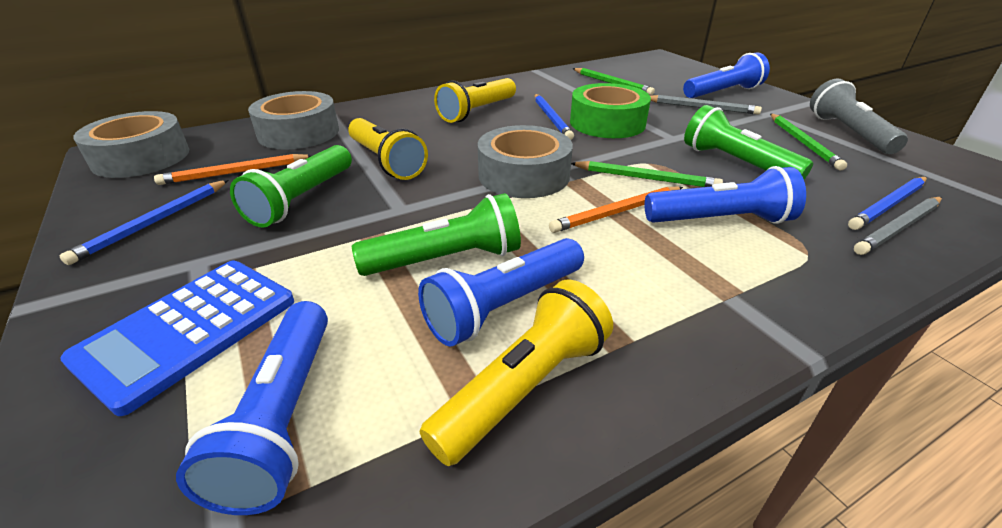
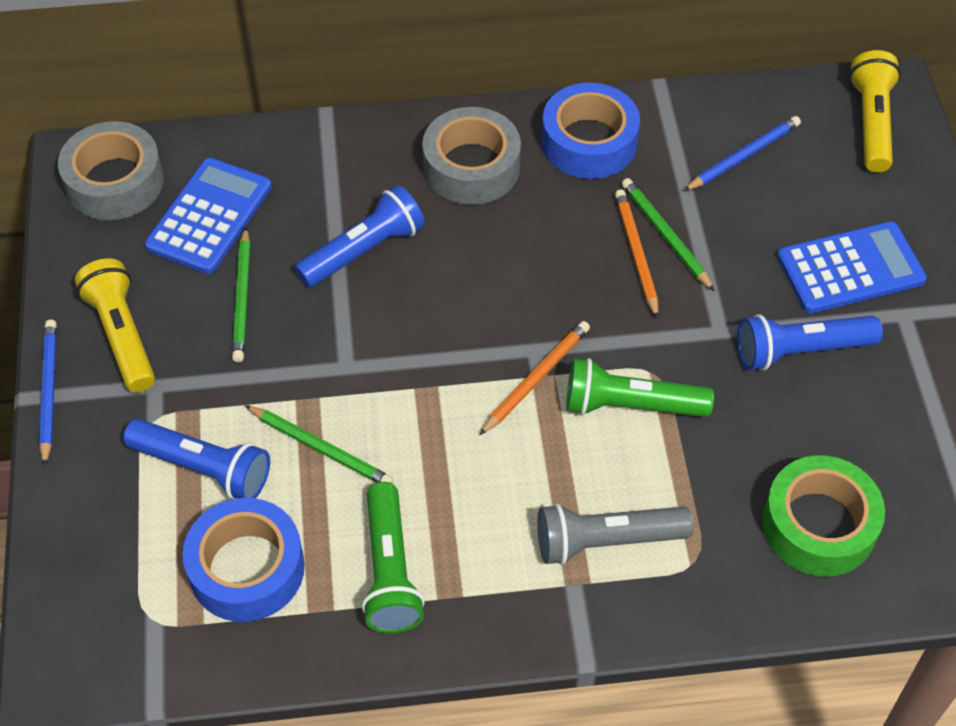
blue calculator: 1 -> 2
blue flashlight: 4 -> 3
blue pencil: 3 -> 2
blue tape: 0 -> 2
green flashlight: 3 -> 2
grey pencil: 2 -> 0
grey tape: 3 -> 2
yellow flashlight: 3 -> 2

